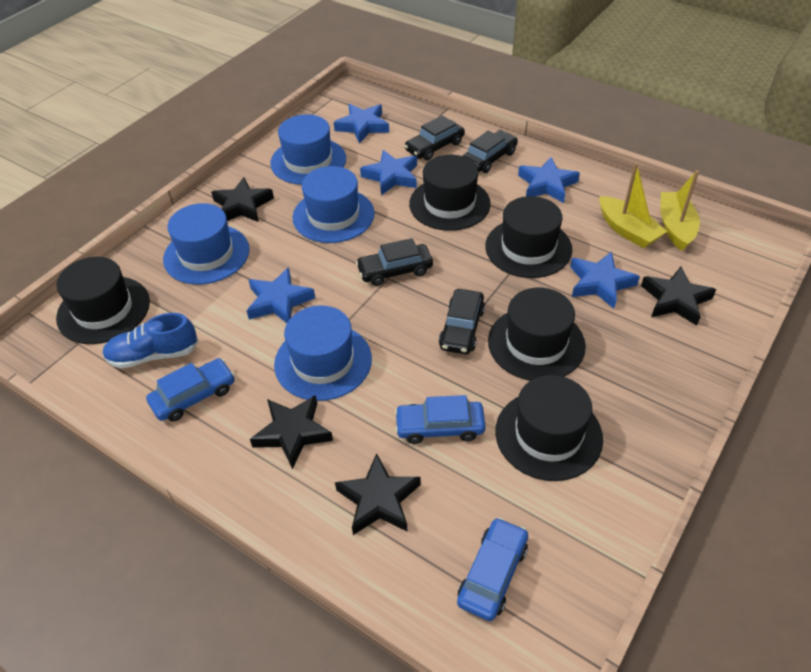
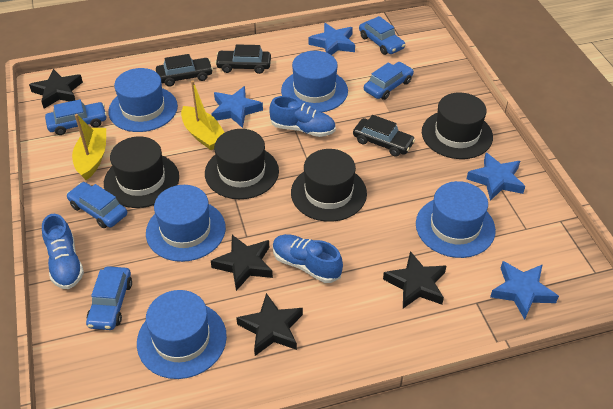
black car: 4 -> 3
black hat: 5 -> 4
blue car: 3 -> 5
blue hat: 4 -> 5
blue shoe: 1 -> 3
blue star: 5 -> 4

